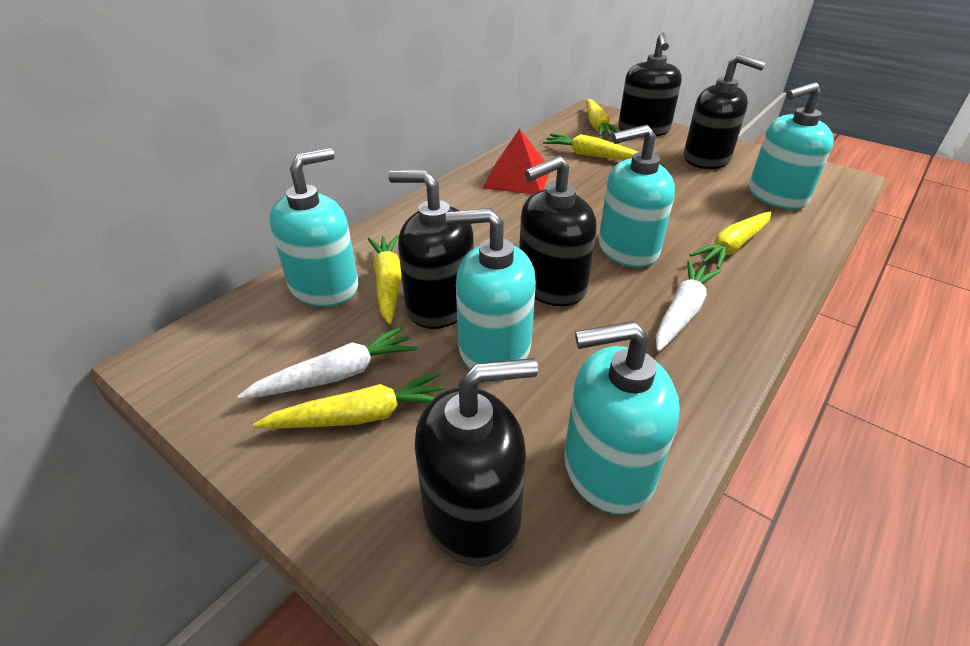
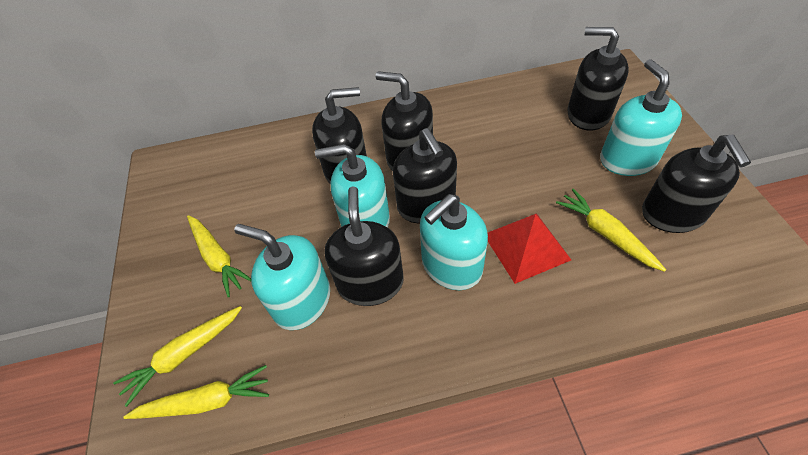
black soap dispenser: 5 -> 6
turquoise soap dispenser: 5 -> 4
white carrot: 2 -> 0
yellow carrot: 5 -> 4

